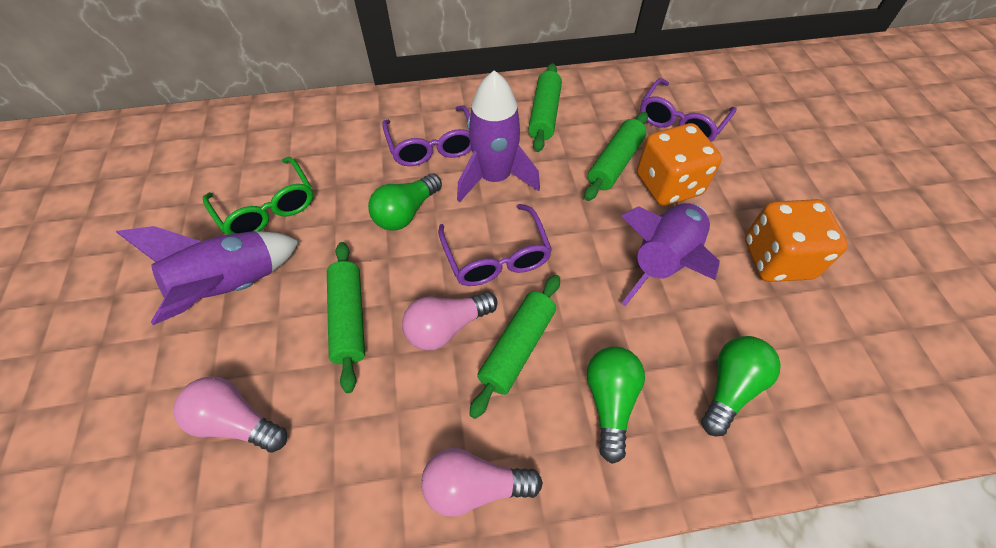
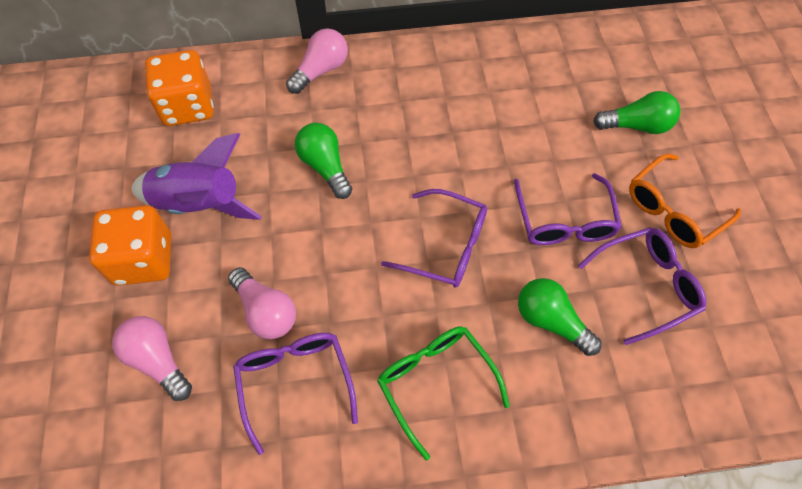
green rolling pin: 4 -> 0
orange glasses: 0 -> 1
purple glasses: 3 -> 4
purple rocket: 3 -> 1

